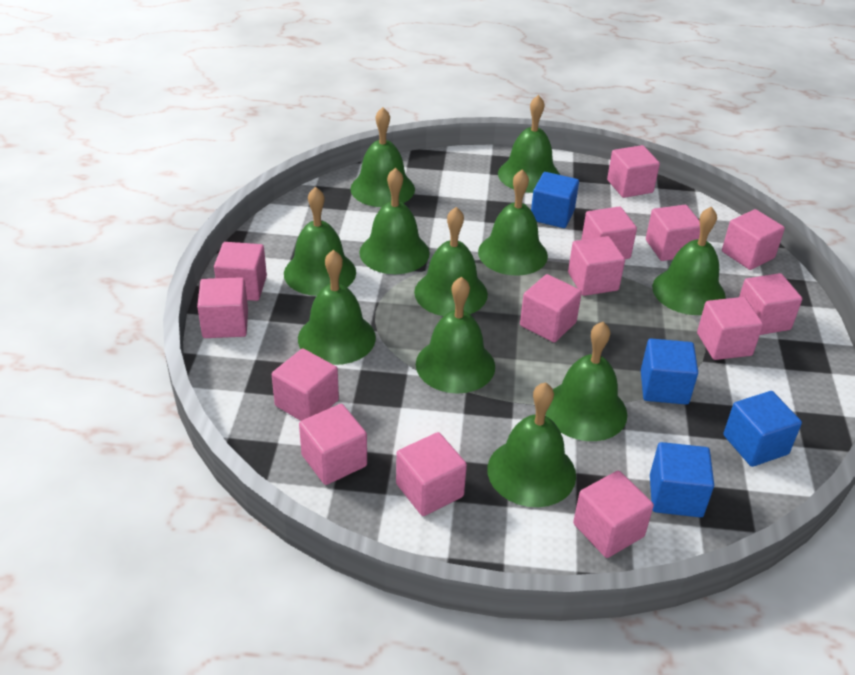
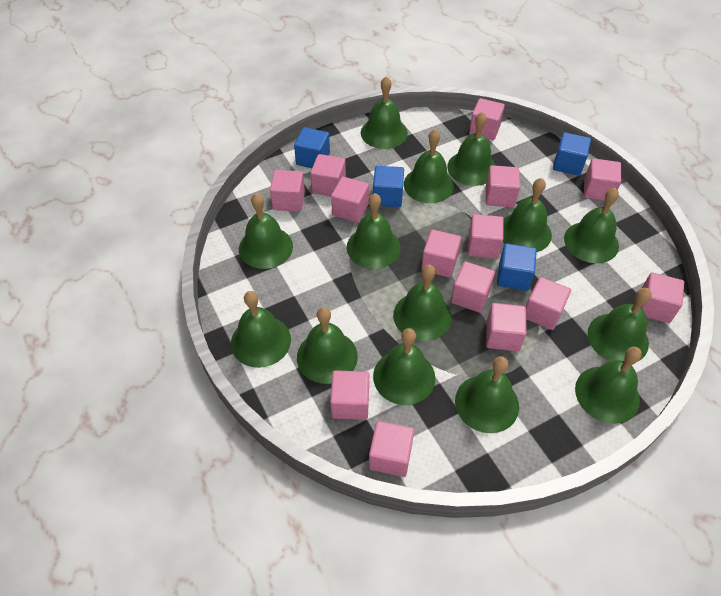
green bell: 11 -> 14

